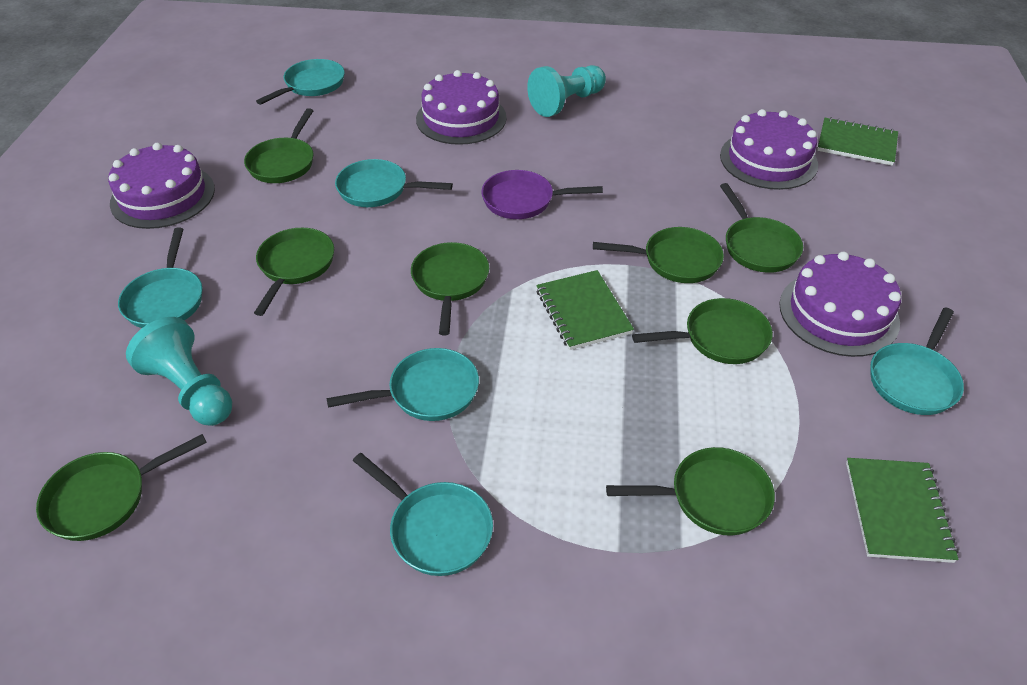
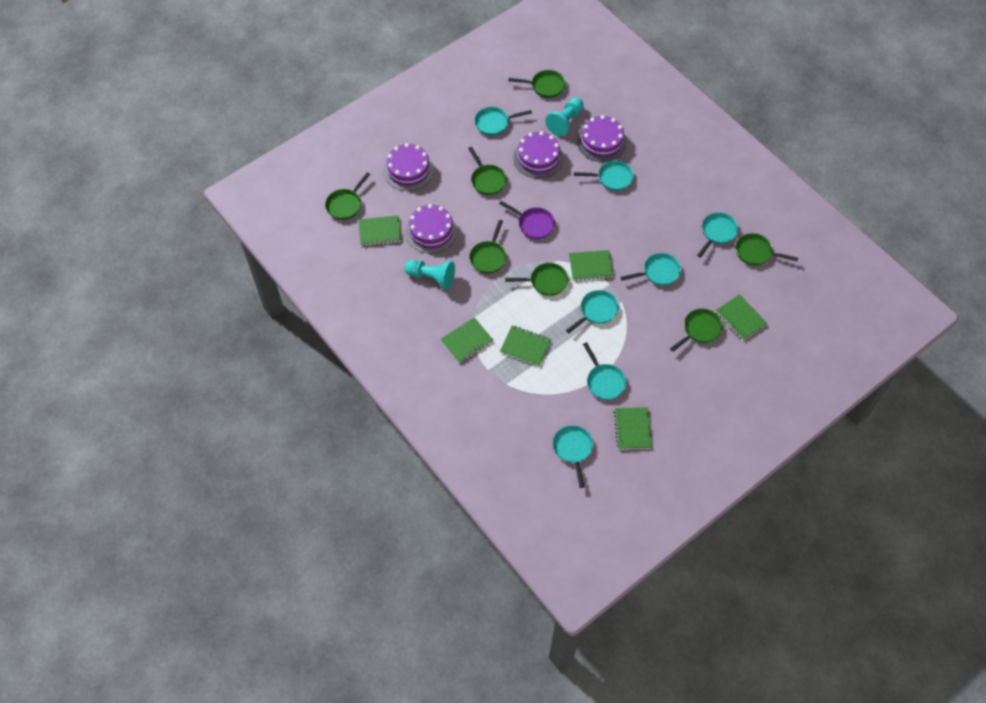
green notebook: 3 -> 6
green pan: 8 -> 7
turquoise pan: 6 -> 7

